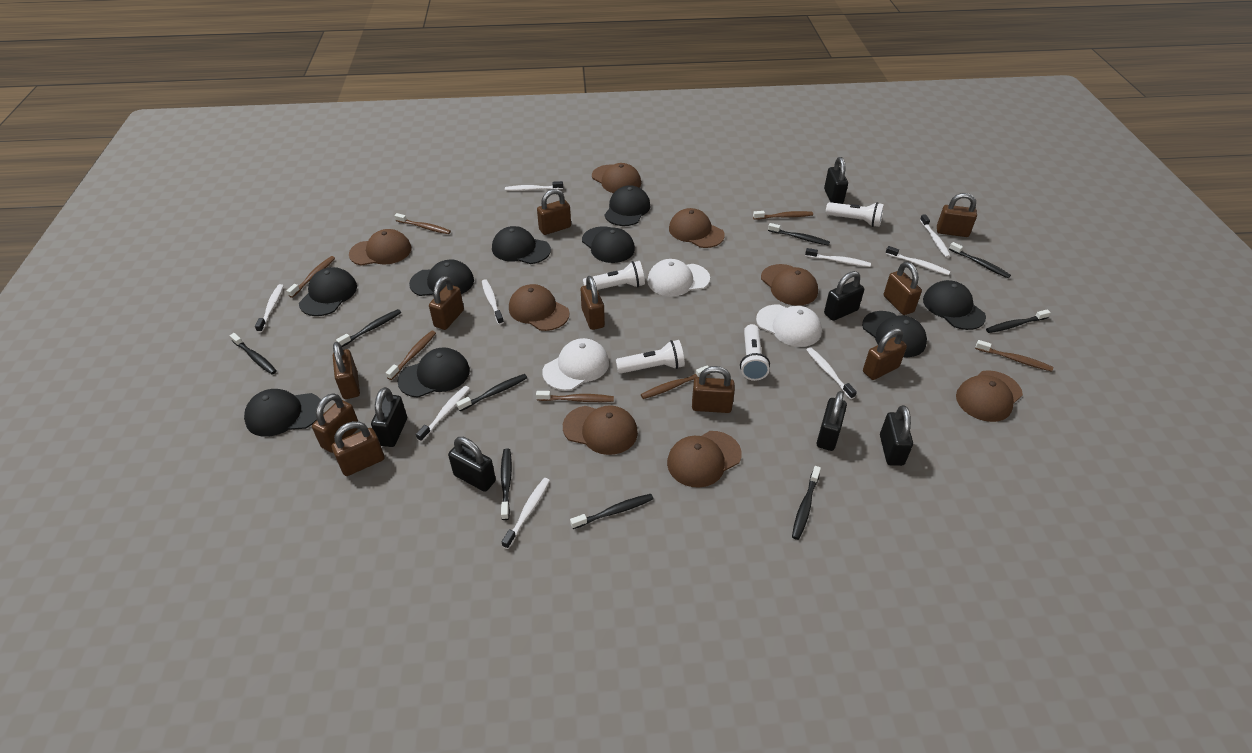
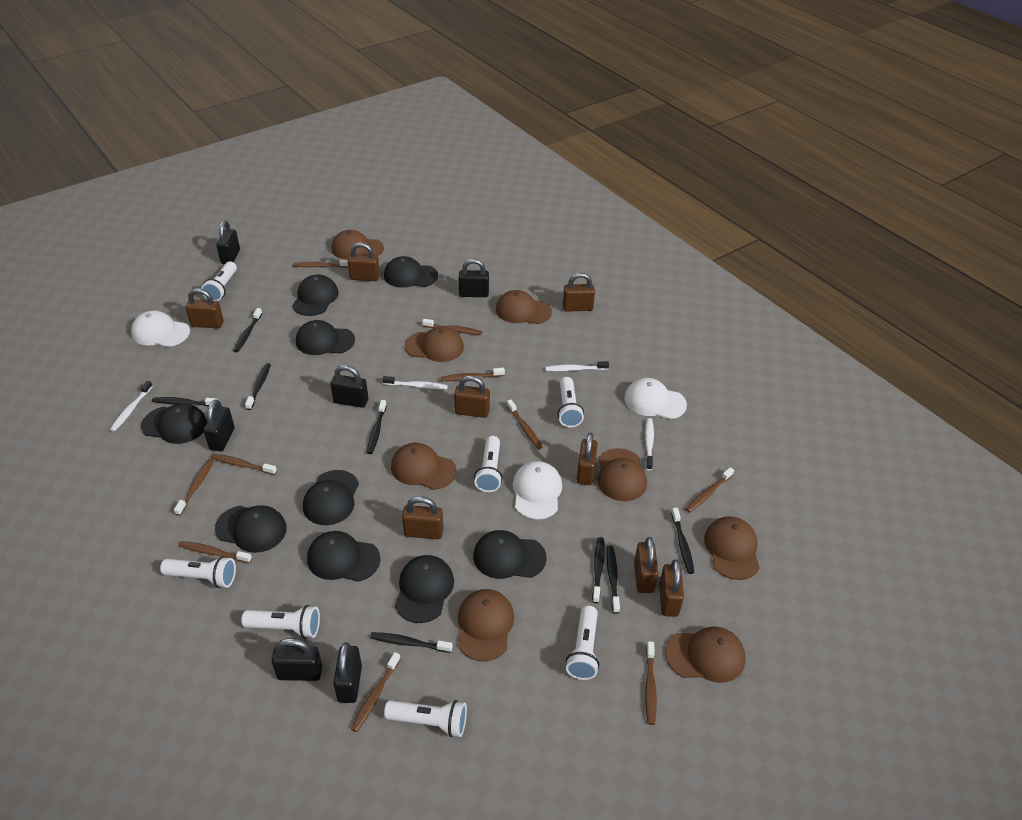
black toothbrush: 9 -> 8
brown padlock: 10 -> 8
brown toothbrush: 7 -> 10
white flashlight: 4 -> 7
white toothbrush: 9 -> 4

